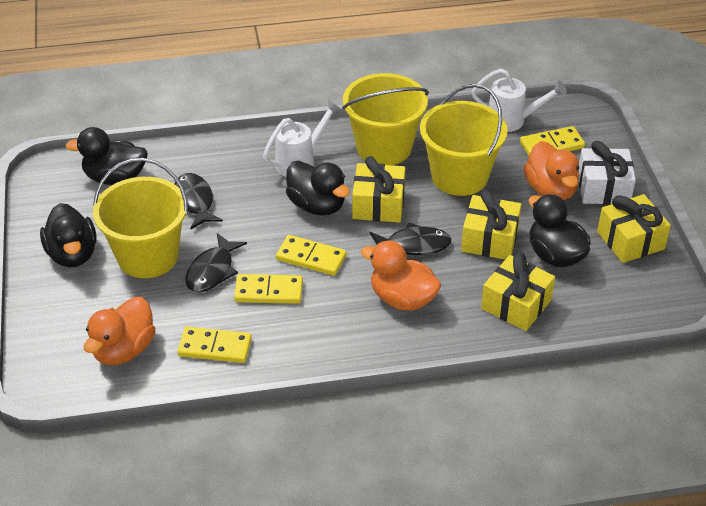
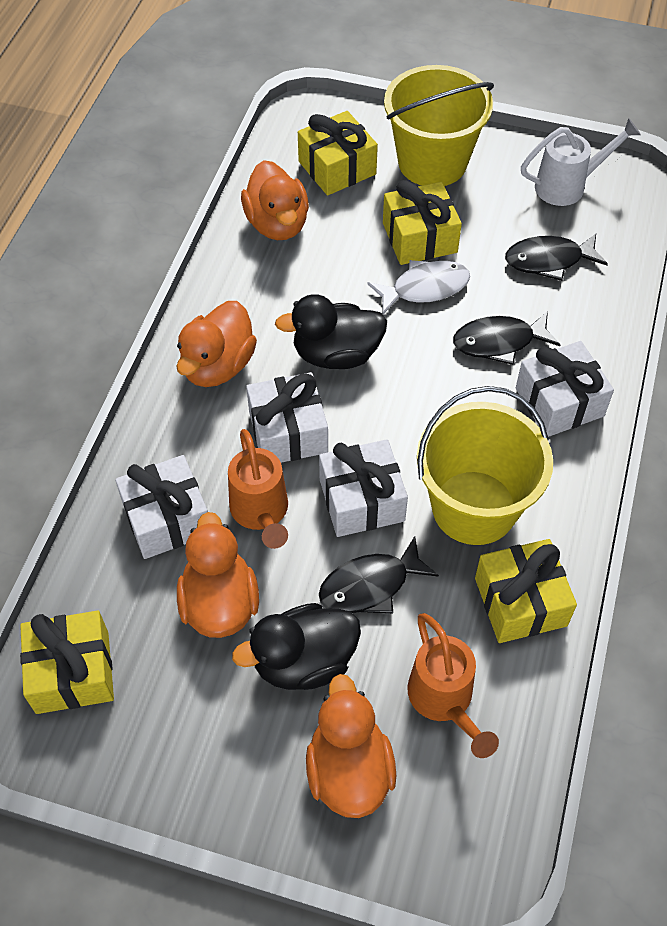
black duck: 4 -> 2
orange duck: 3 -> 4
orange watering can: 0 -> 2
white fish: 0 -> 1
white gift: 1 -> 4
white watering can: 2 -> 1
yellow bucket: 3 -> 2
yellow domino: 4 -> 0

